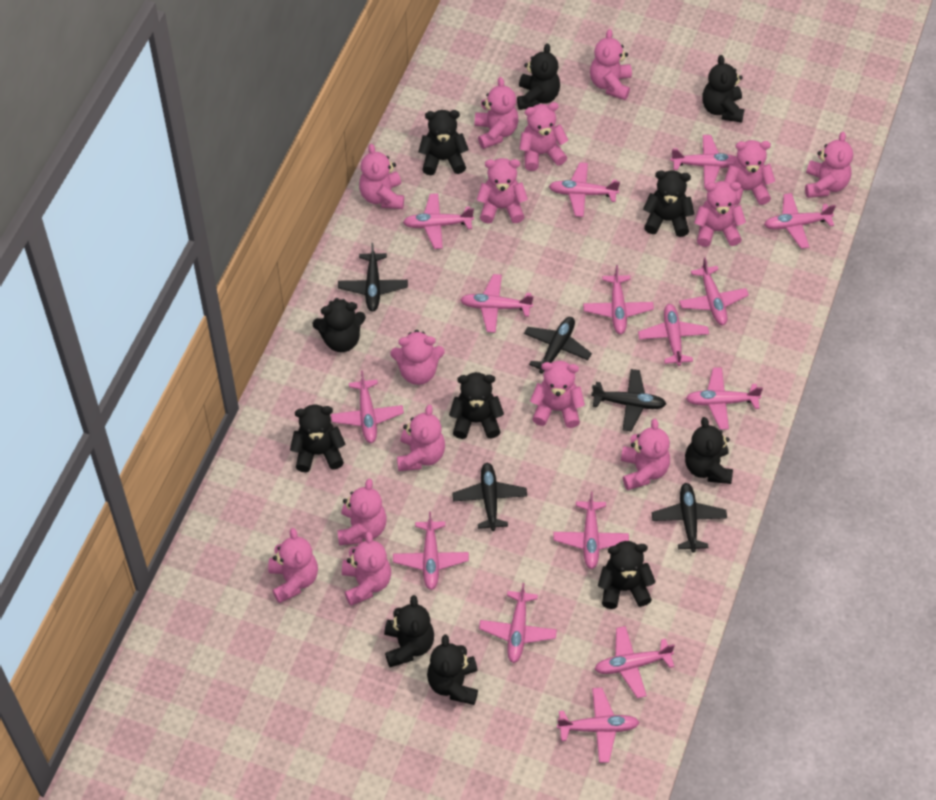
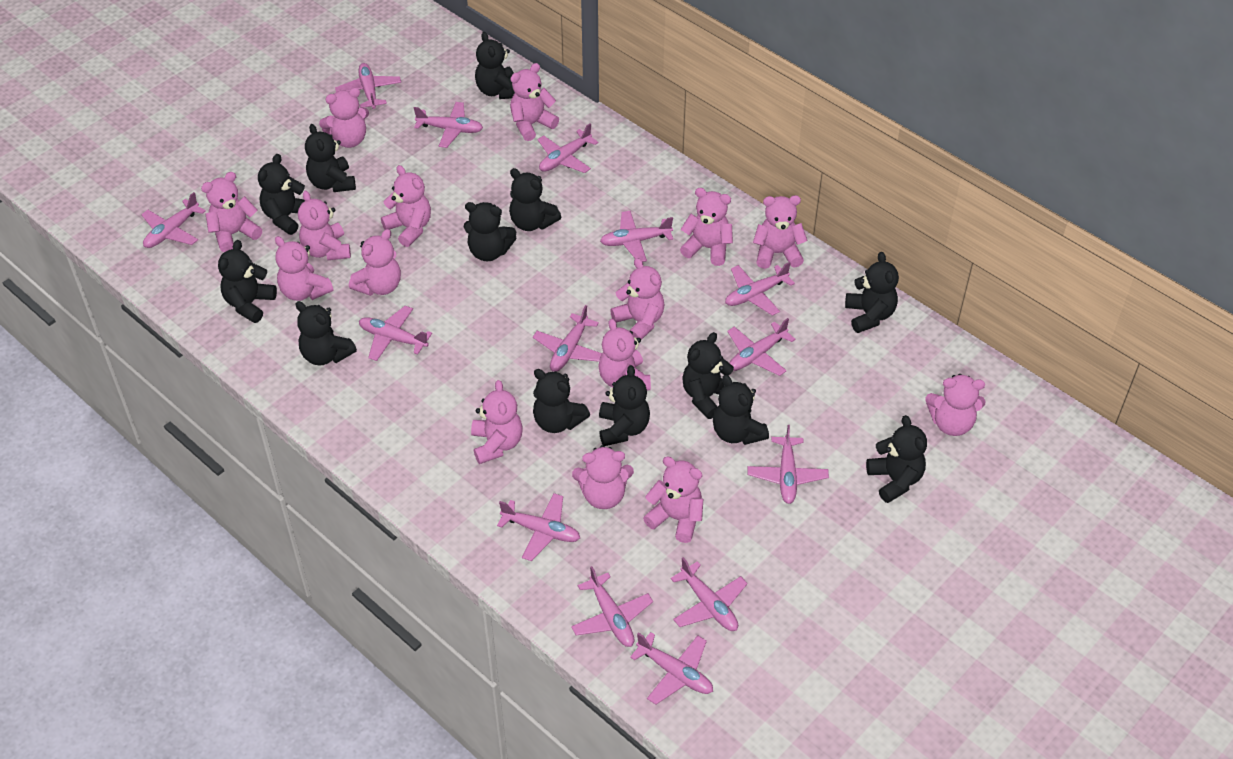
black plane: 5 -> 0
black teddy bear: 11 -> 13
pink plane: 15 -> 14

